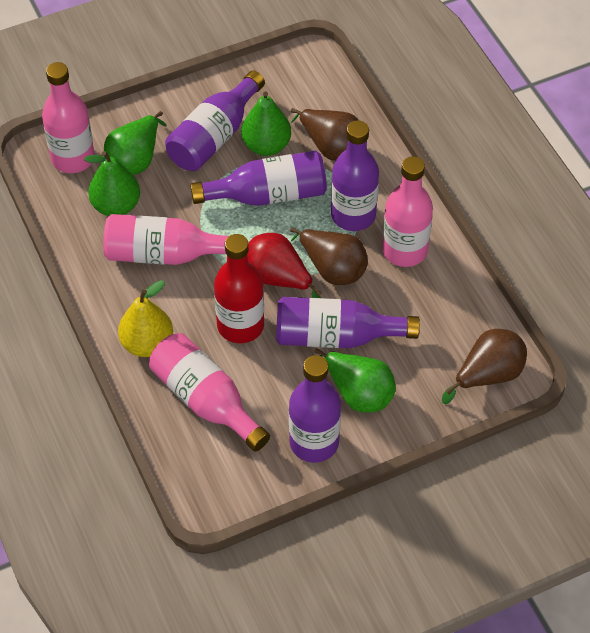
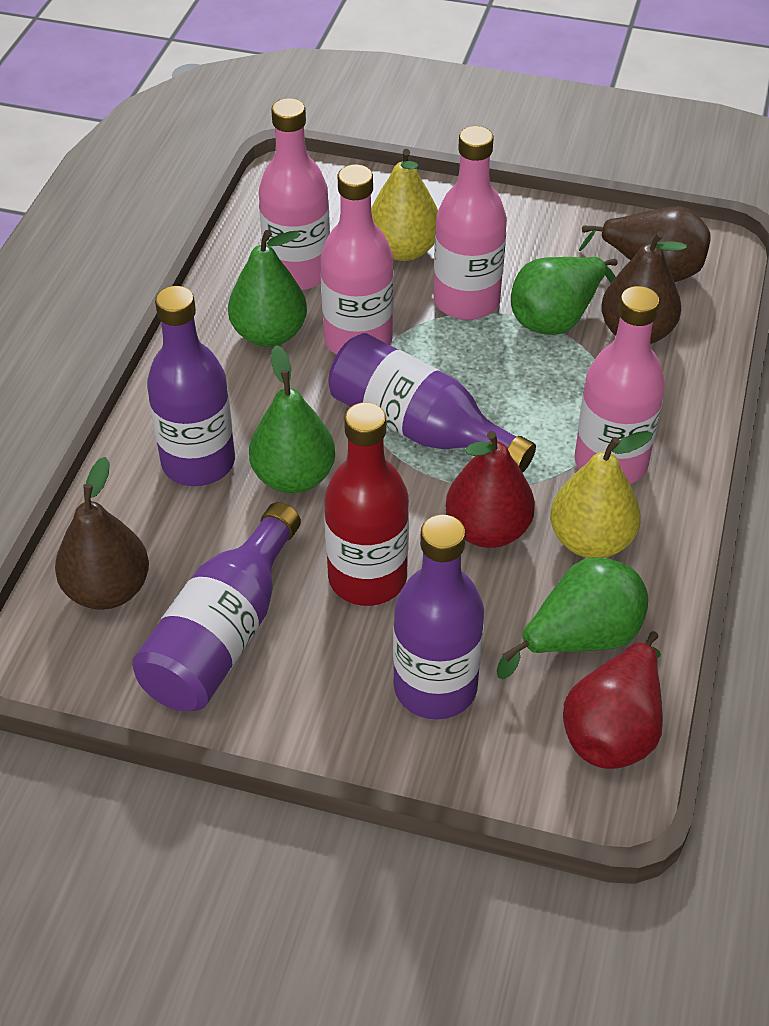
purple bottle: 5 -> 4
red pear: 1 -> 2
yellow pear: 1 -> 2

